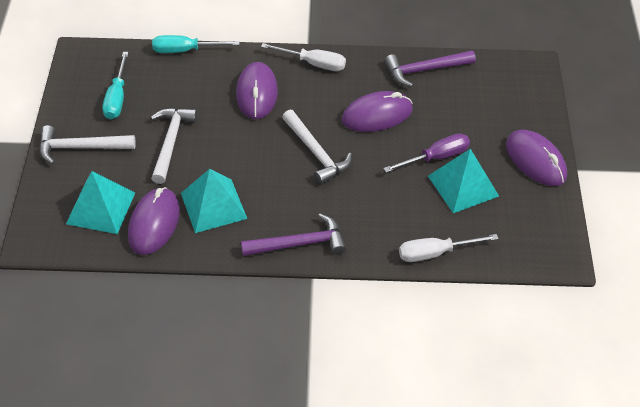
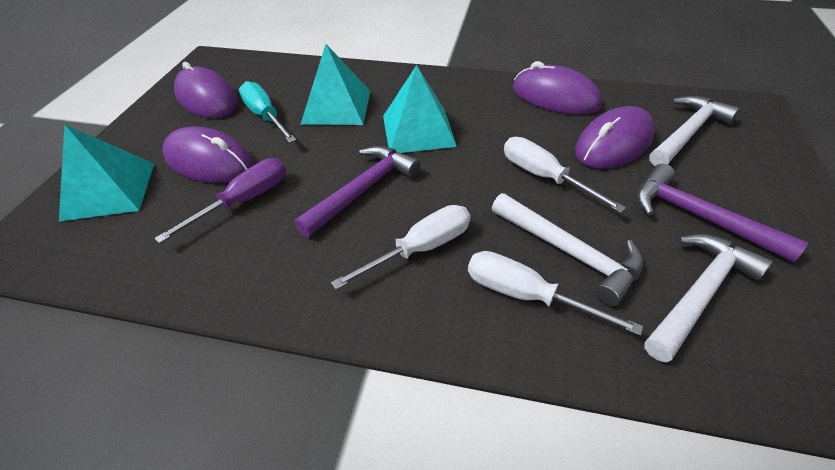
turquoise screwdriver: 2 -> 1
white screwdriver: 2 -> 3

